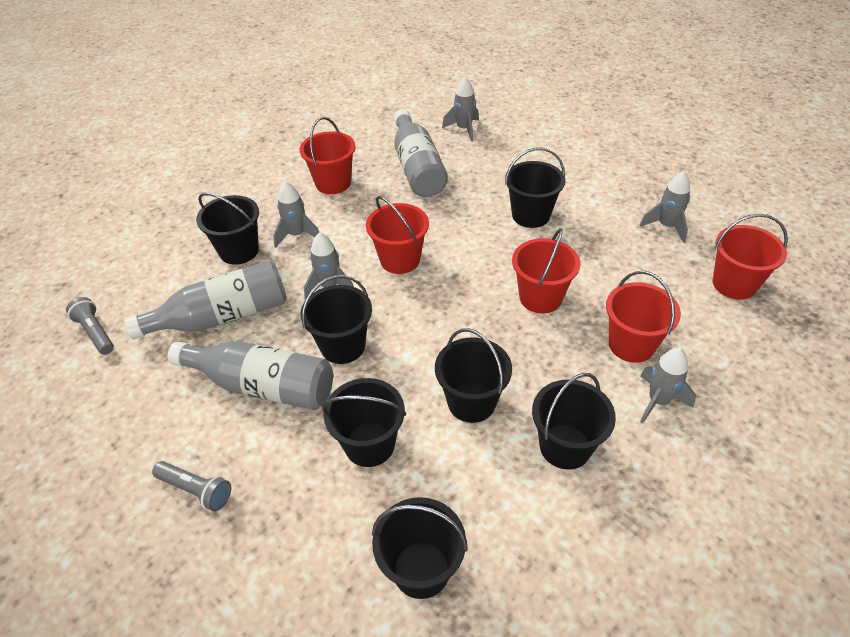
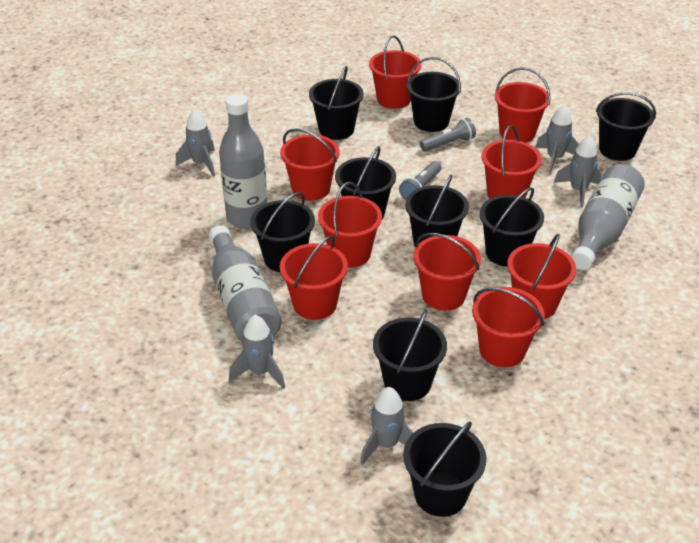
black bucket: 7 -> 9
red bucket: 5 -> 9

